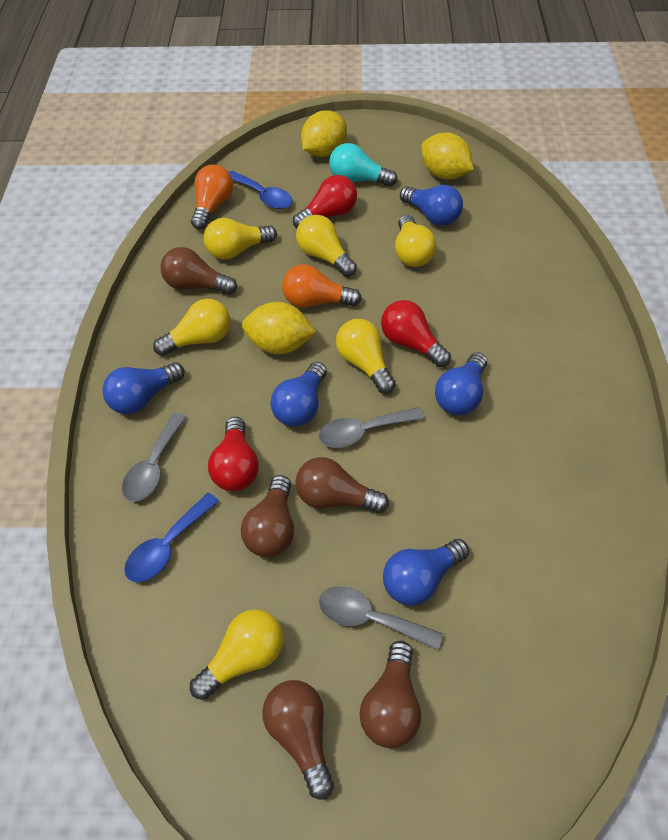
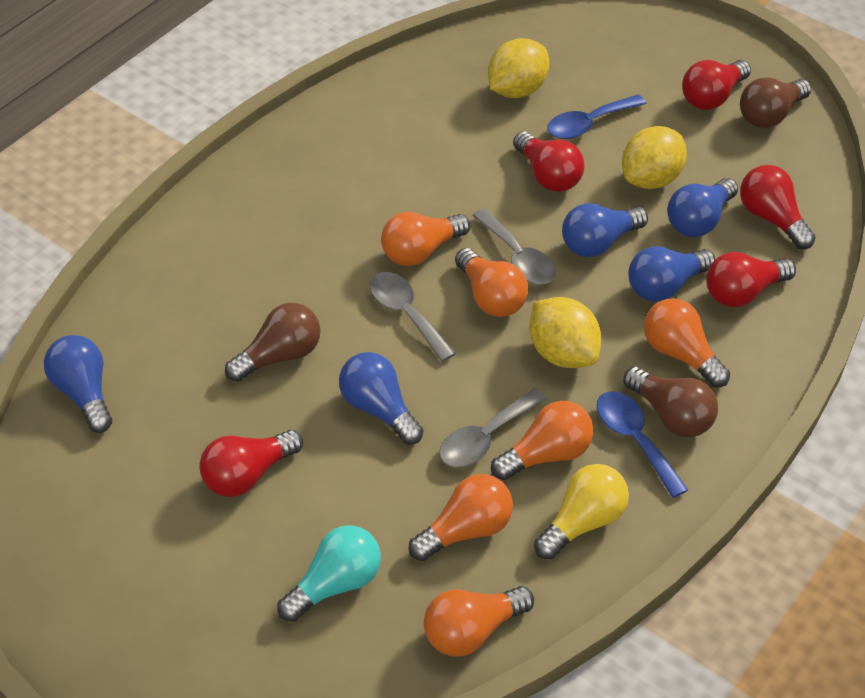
brown light bulb: 5 -> 3
orange light bulb: 2 -> 6
red light bulb: 3 -> 5
yellow light bulb: 6 -> 1

